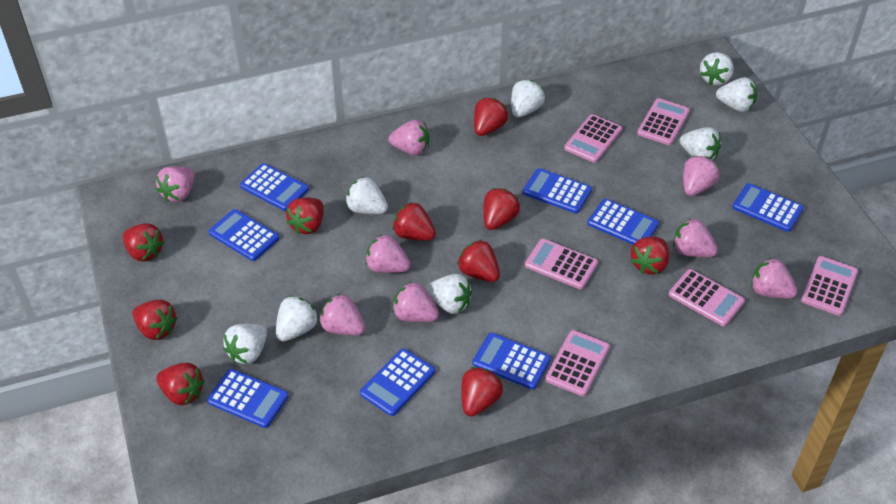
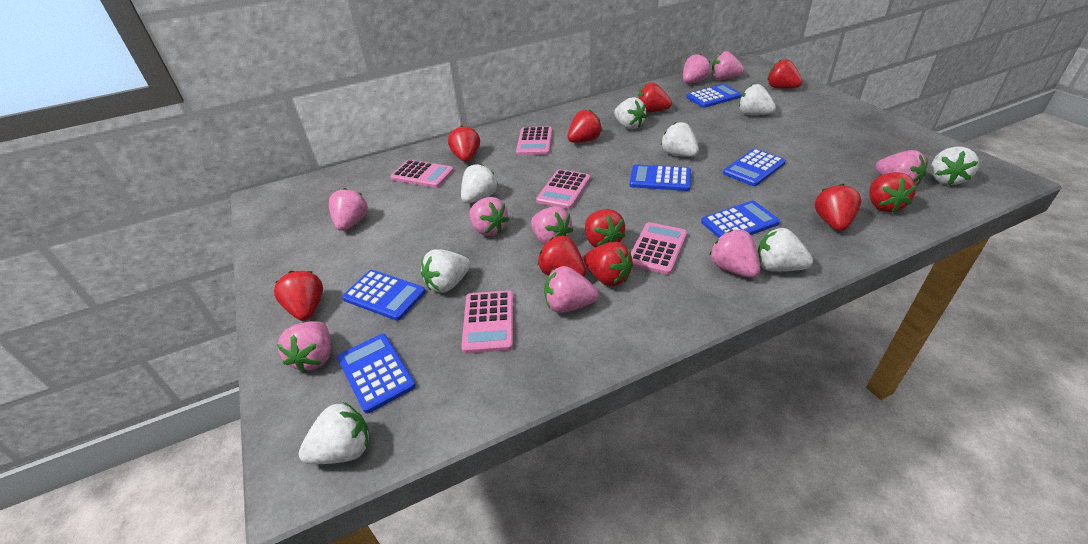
blue calculator: 8 -> 6
pink calculator: 6 -> 5
pink strawberry: 8 -> 9

